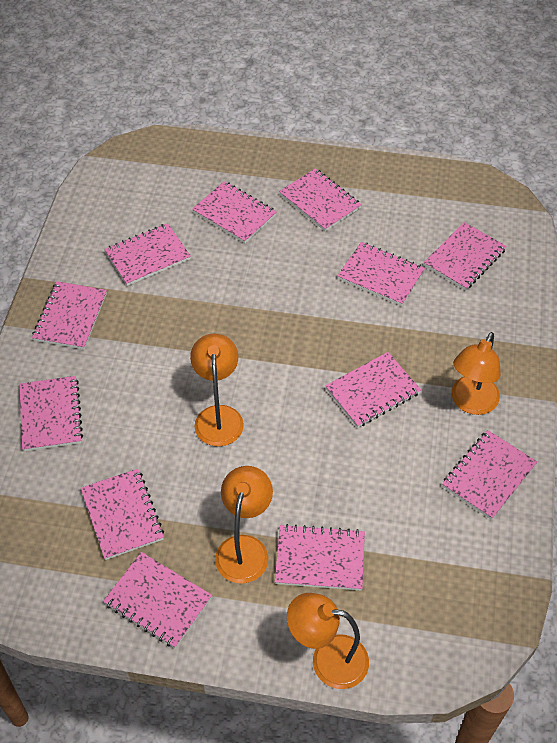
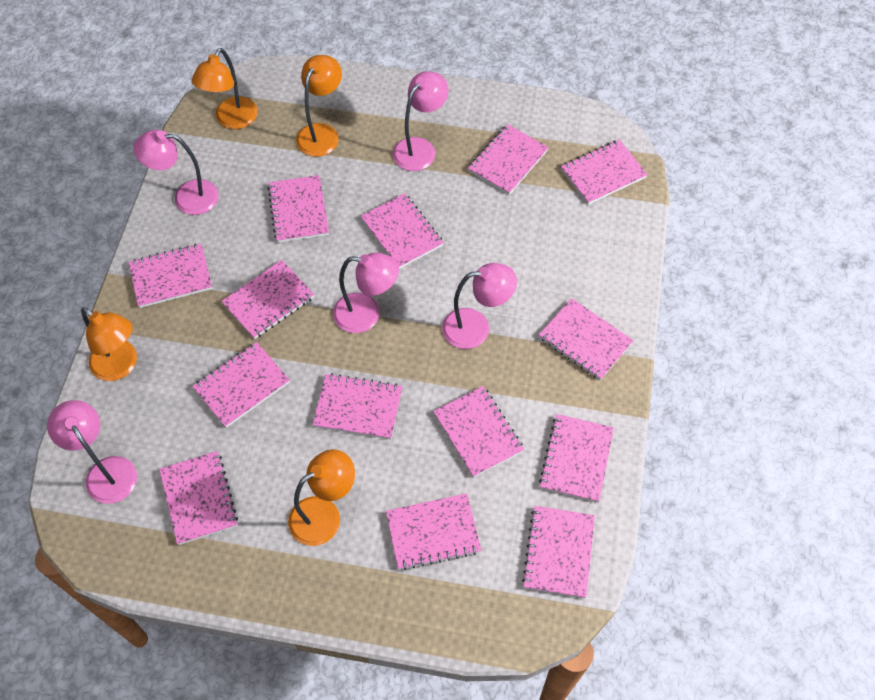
pink lamp: 0 -> 5
pink notebook: 12 -> 14

